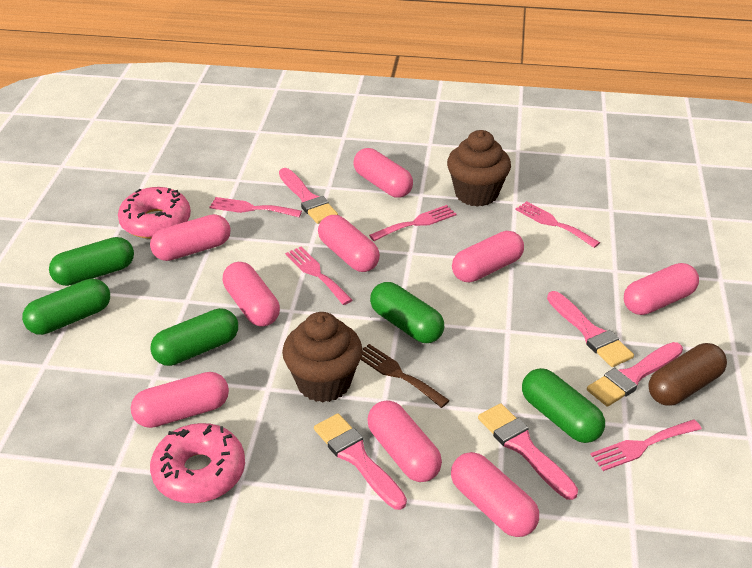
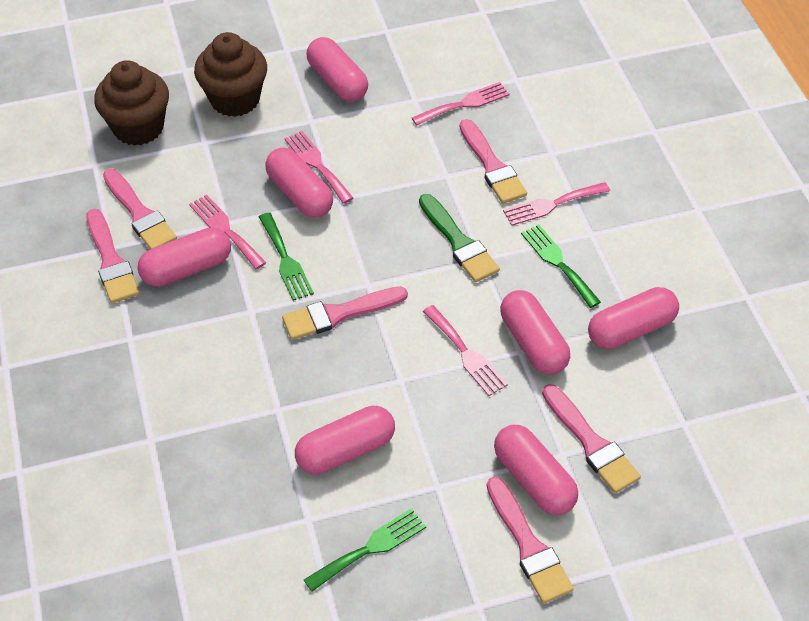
brown capsule: 1 -> 0
brown fork: 1 -> 0
green brush: 0 -> 1
green capsule: 5 -> 0
green fork: 0 -> 3
pink brush: 5 -> 6
pink capsule: 9 -> 7
pink donut: 2 -> 0

